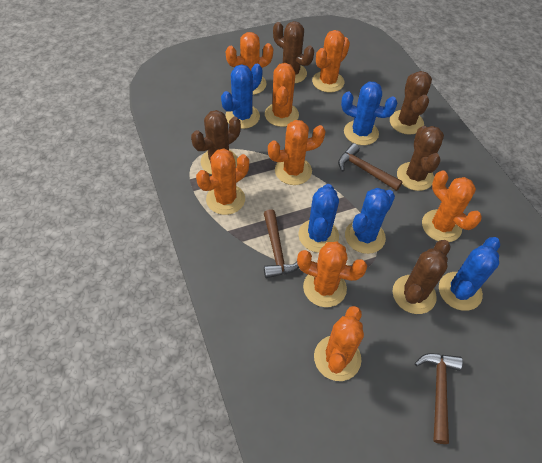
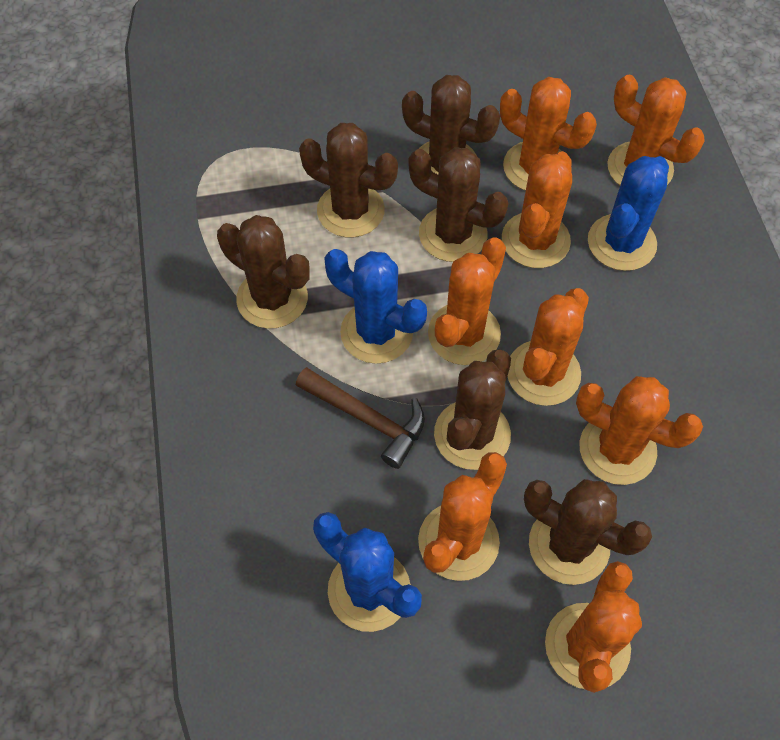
blue cactus: 5 -> 3
brown cactus: 5 -> 6
brown hammer: 3 -> 1

